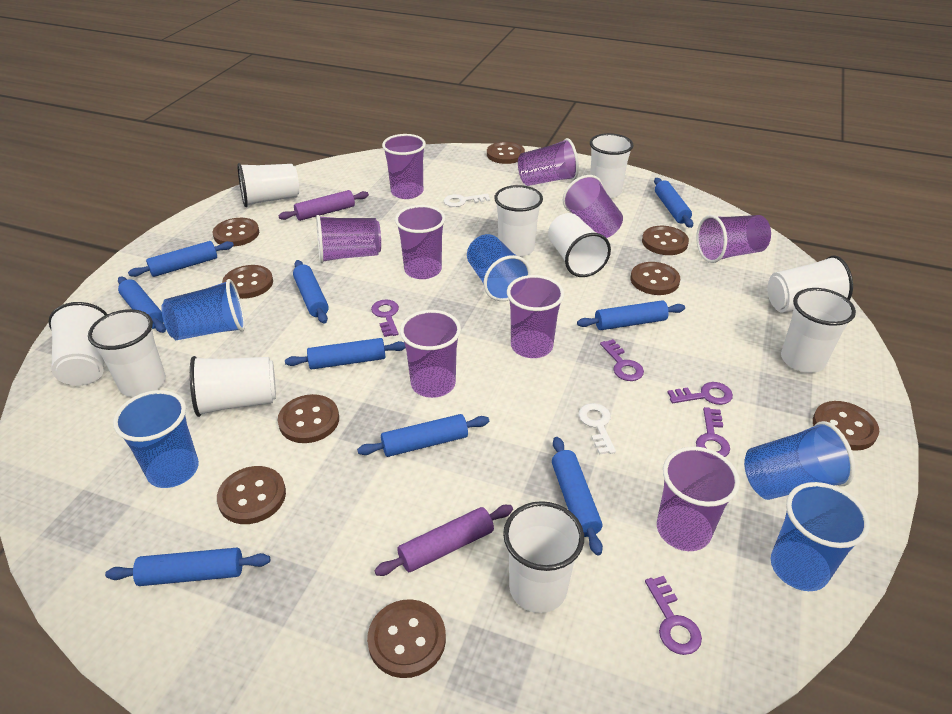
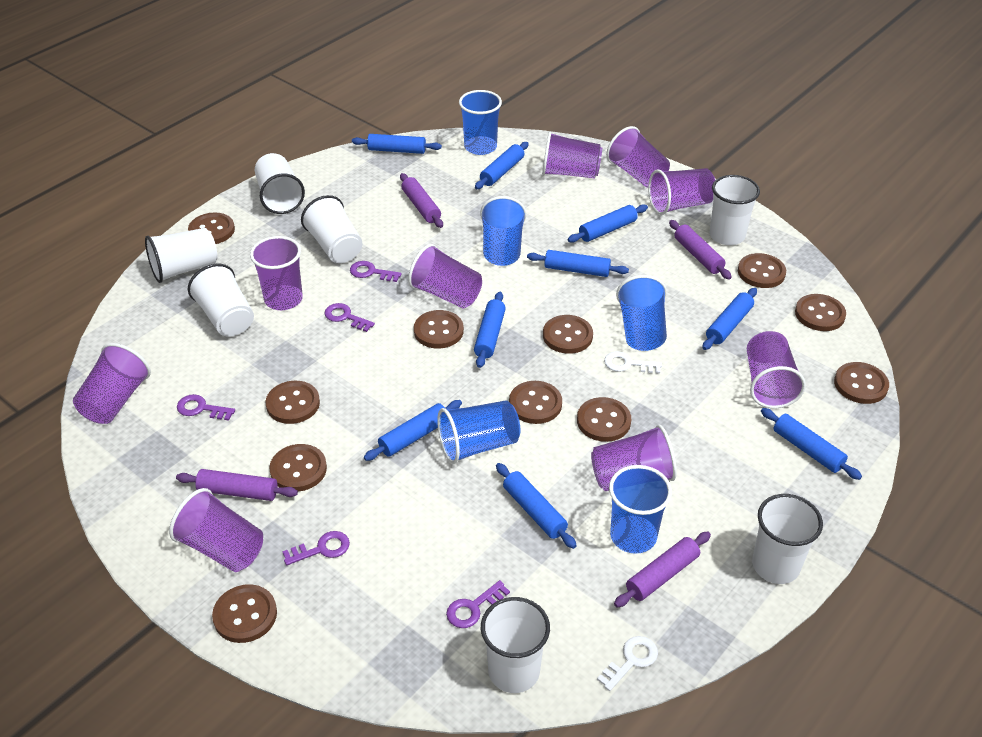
brown button: 9 -> 11
purple rolling pin: 2 -> 4
white cup: 10 -> 7

